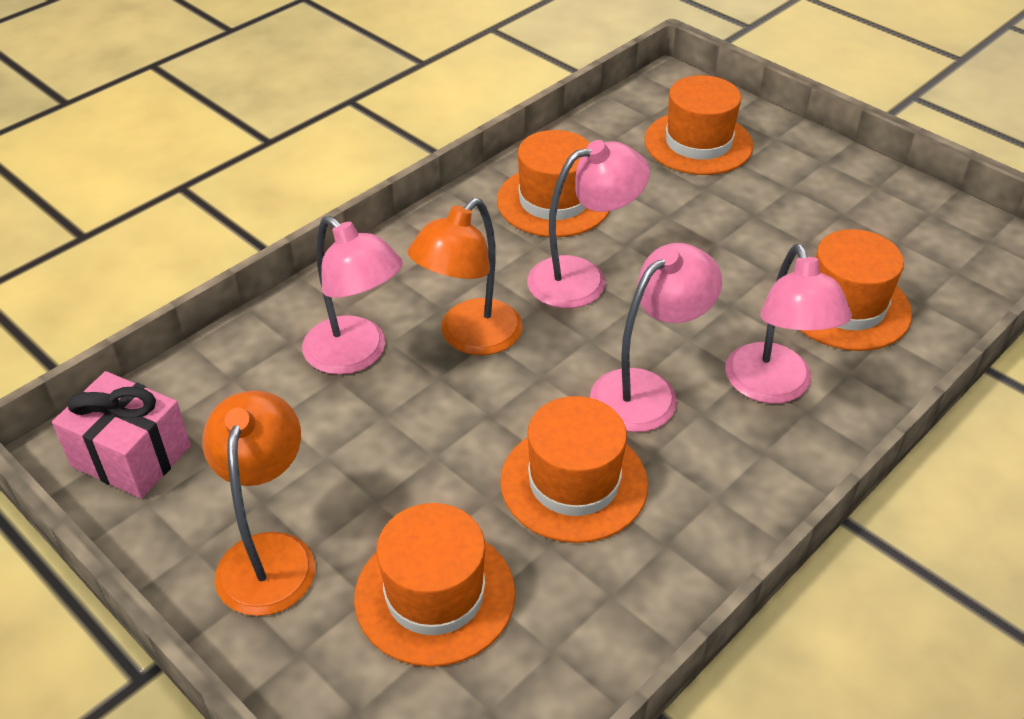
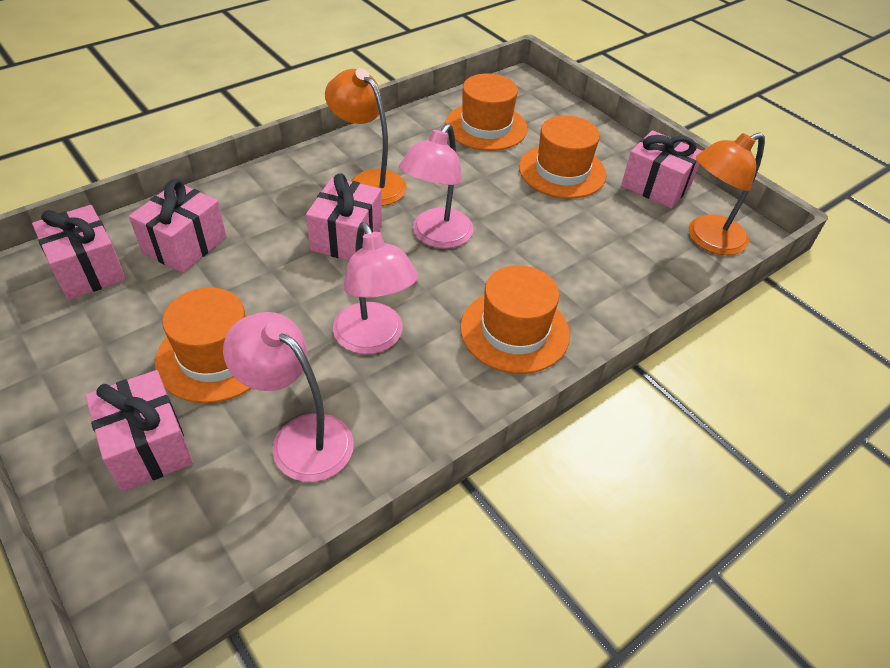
orange hat: 5 -> 4
pink gift: 1 -> 5
pink lamp: 4 -> 3

